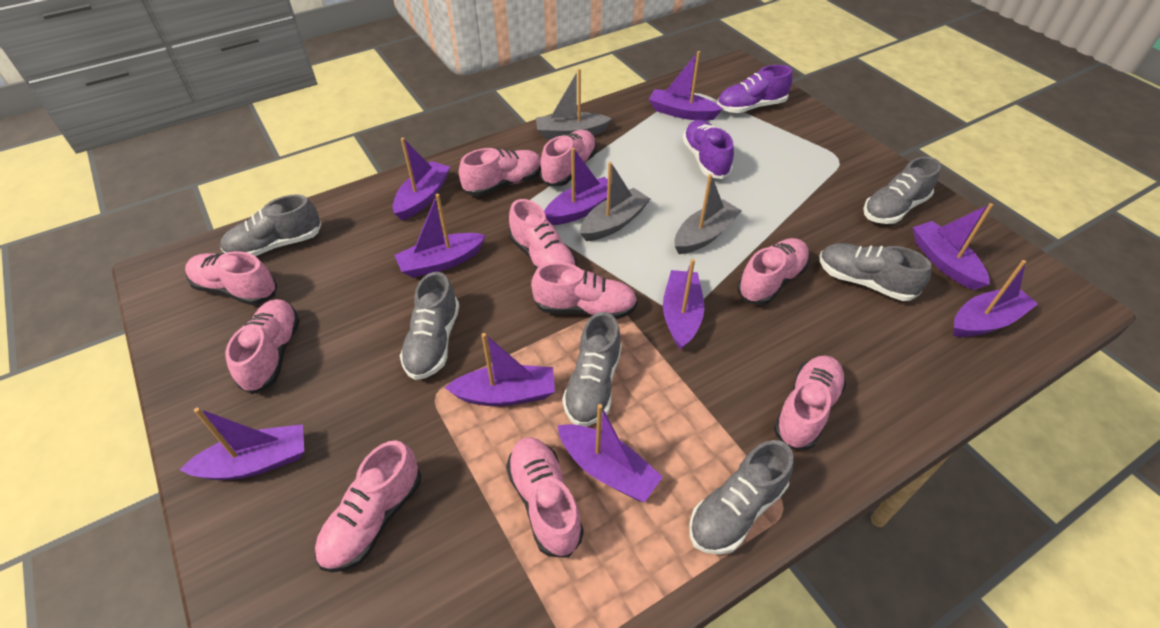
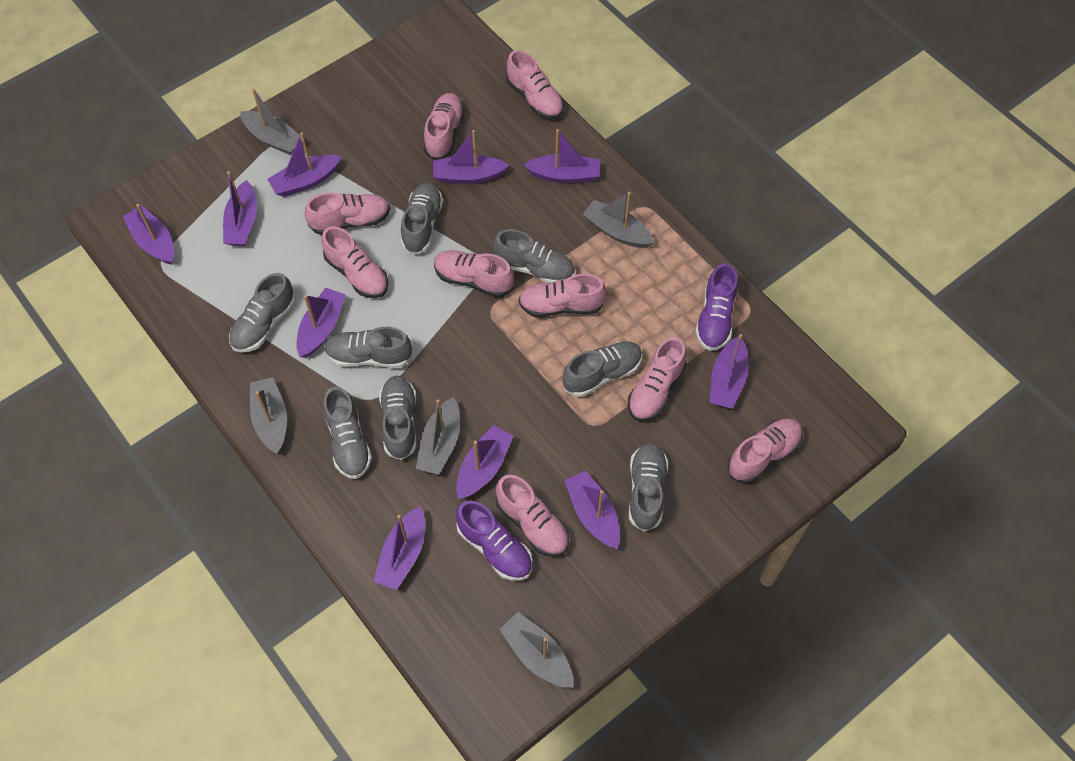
grey boat: 3 -> 5
grey shoe: 6 -> 8
pink shoe: 10 -> 9

